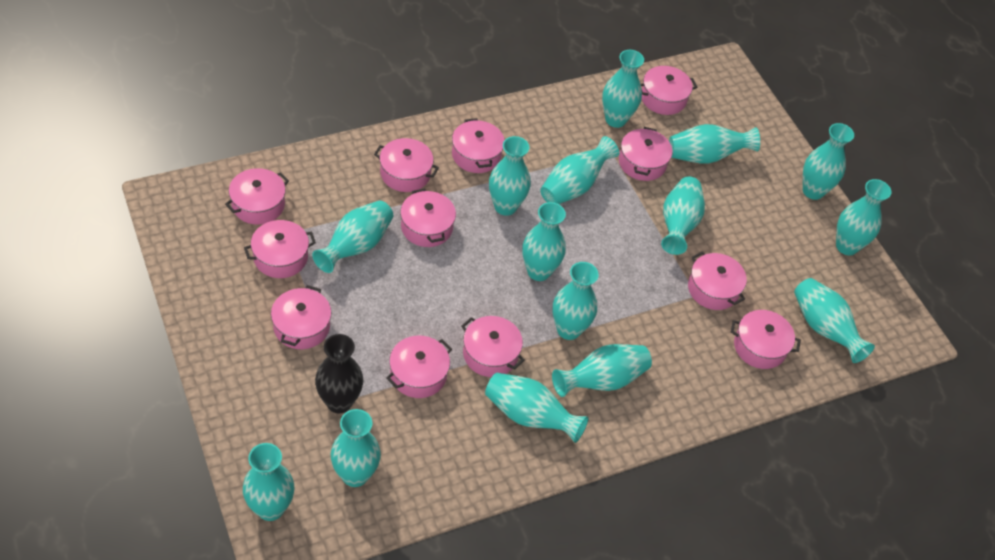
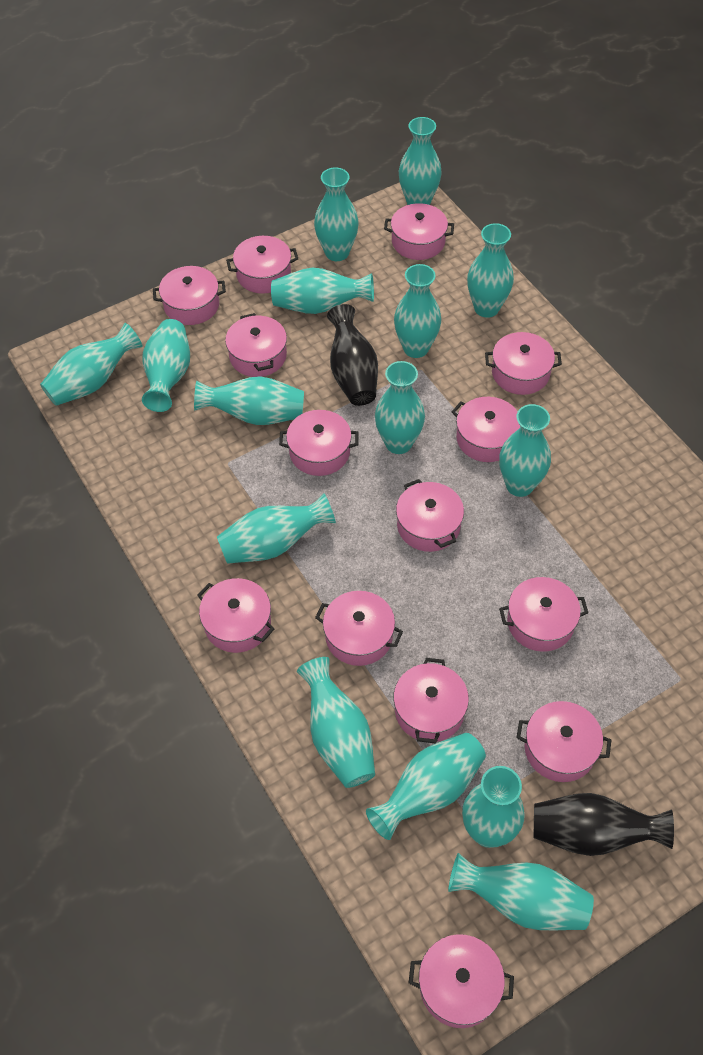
black vase: 1 -> 2
pink pot: 12 -> 14

